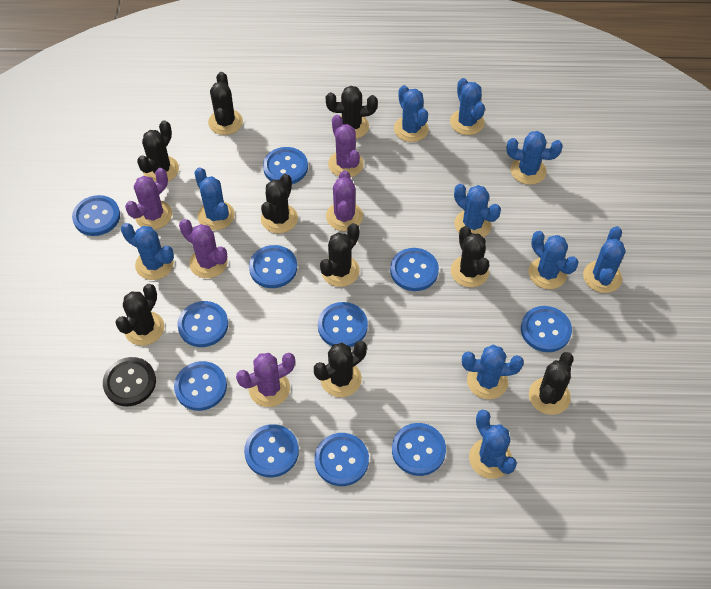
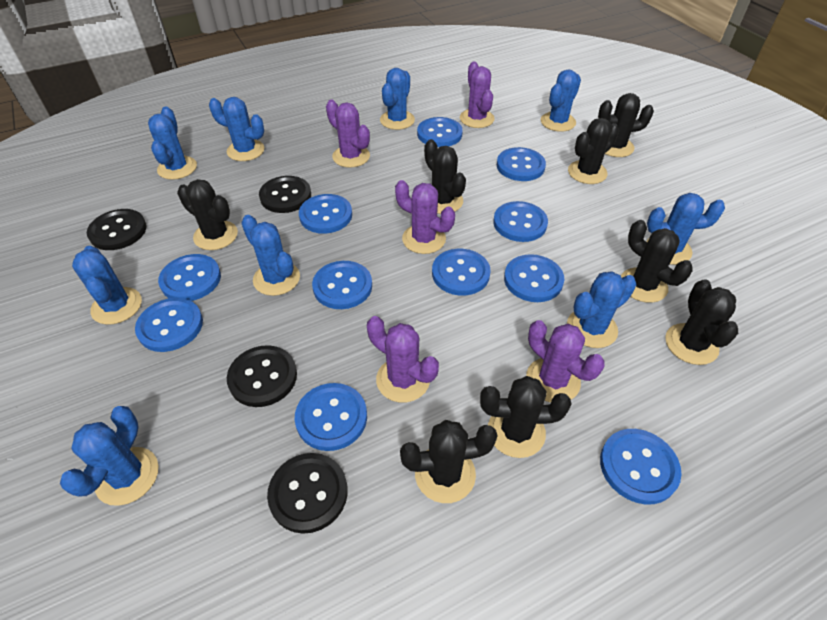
black button: 1 -> 4
black cactus: 9 -> 8
blue cactus: 10 -> 9

